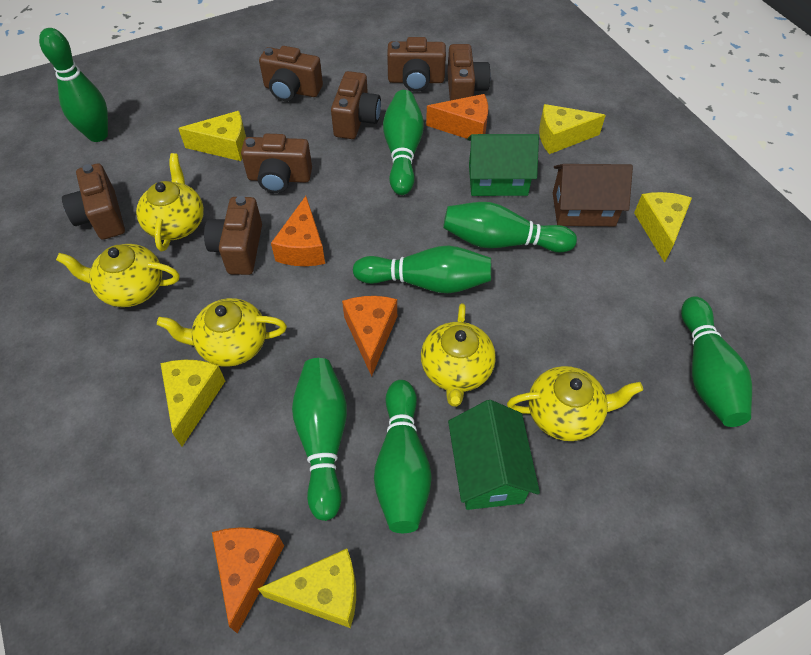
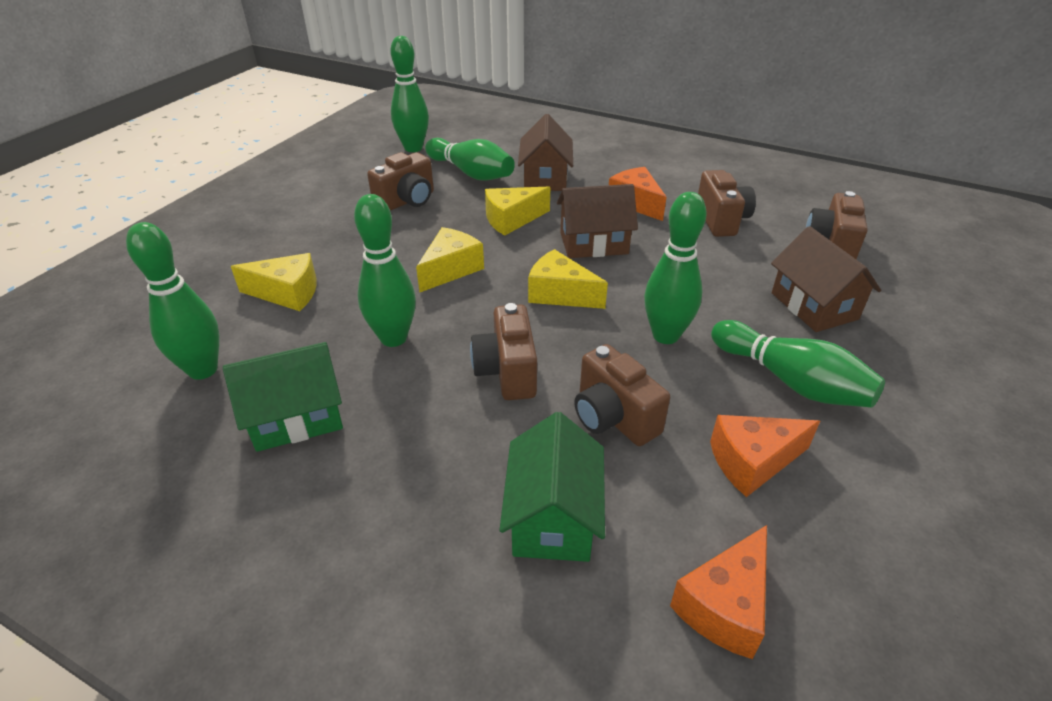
brown camera: 7 -> 5
brown house: 1 -> 3
green bowling pin: 7 -> 6
orange cheese: 4 -> 3
yellow cheese: 5 -> 4
yellow teapot: 5 -> 0

